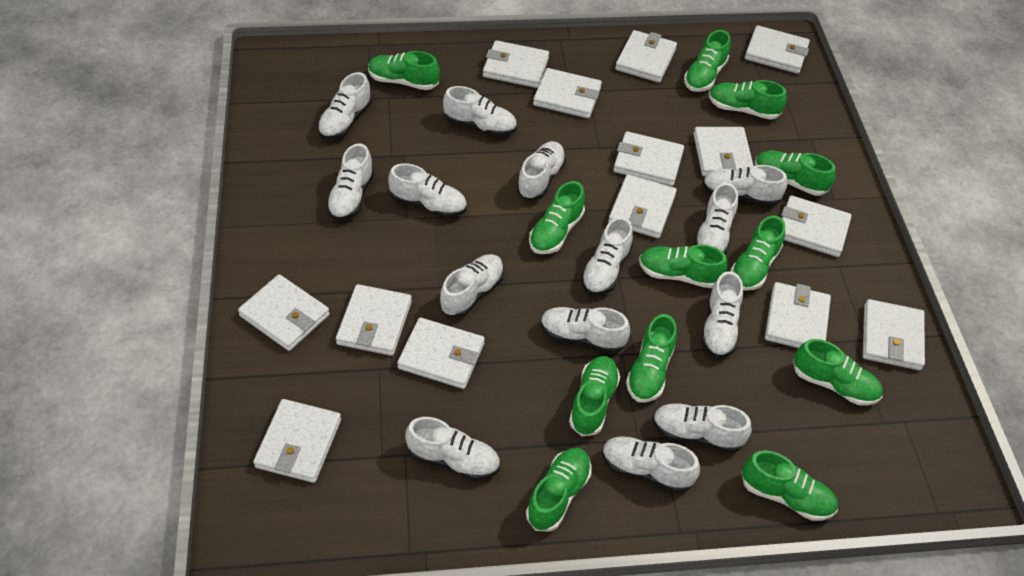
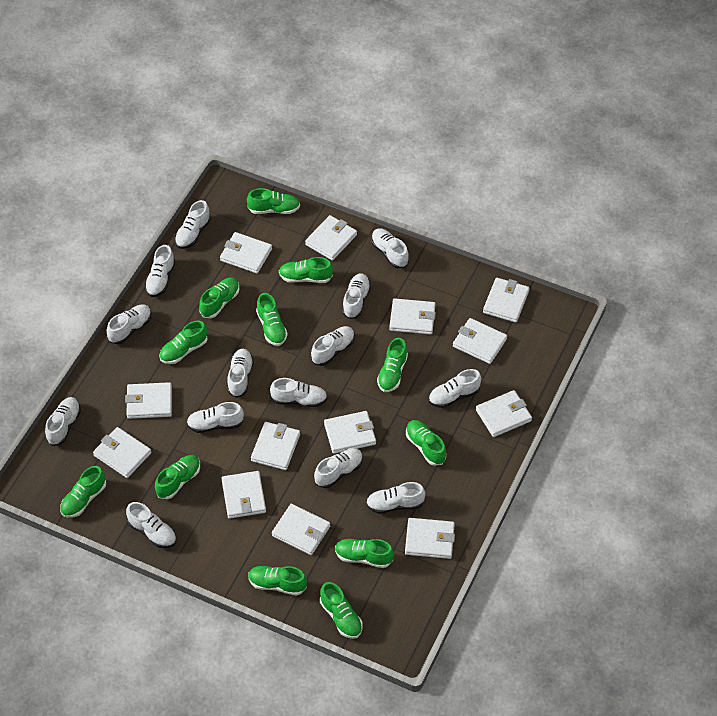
white wallet: 14 -> 13

